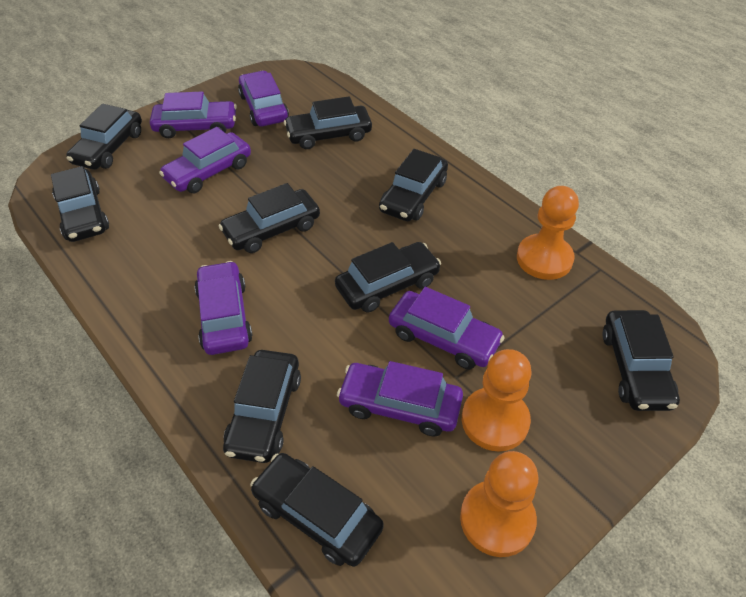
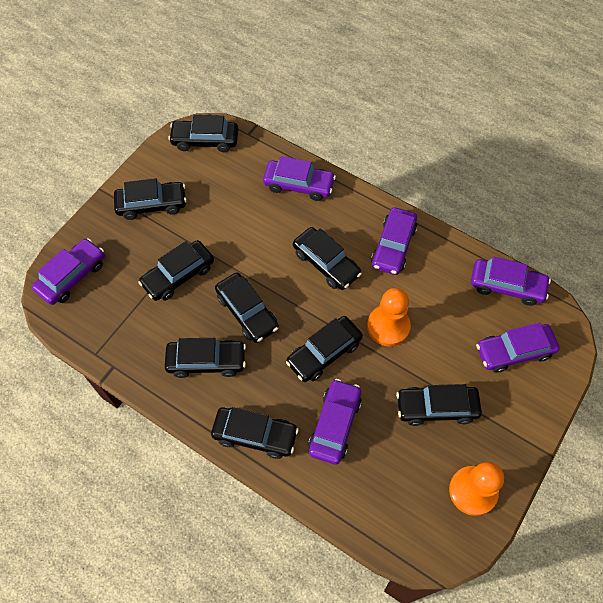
orange pawn: 3 -> 2

